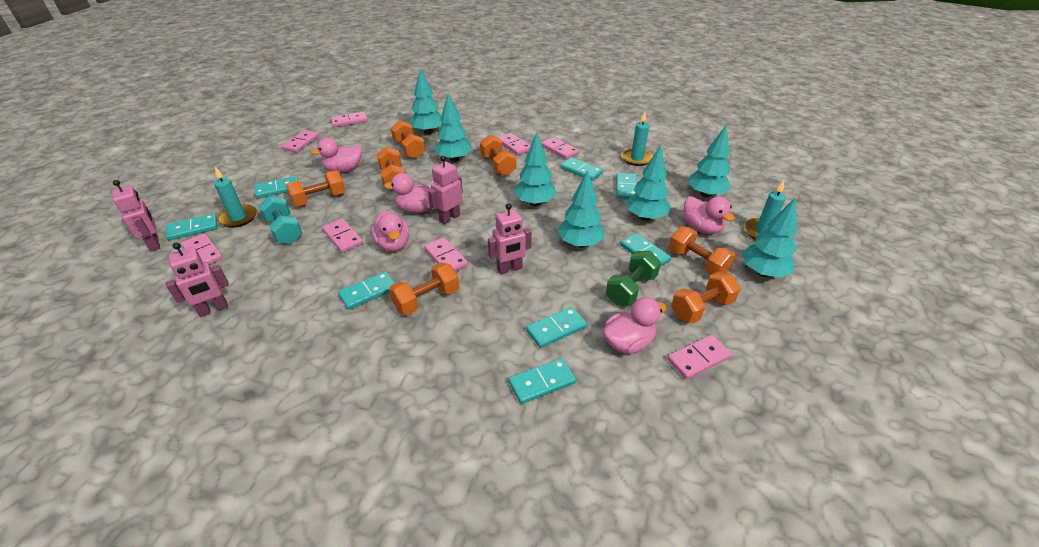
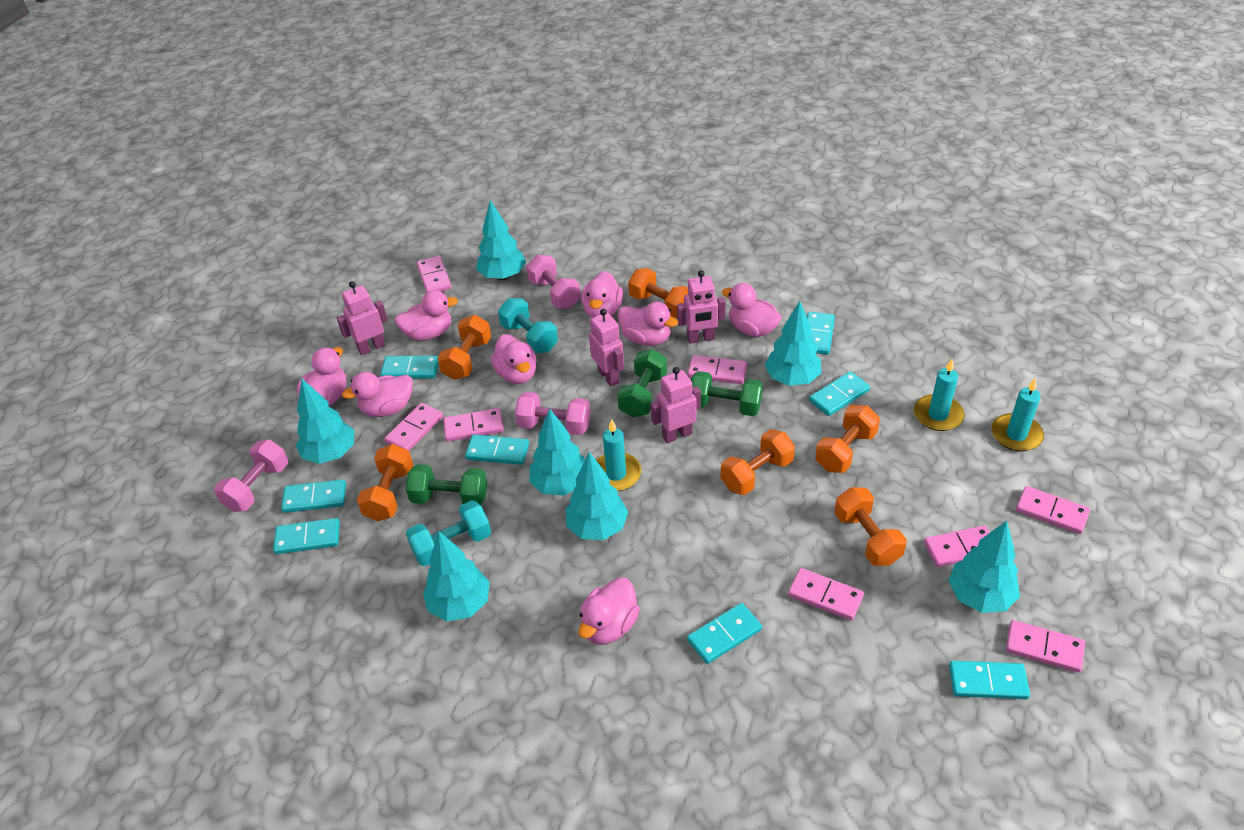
green dumbbell: 1 -> 3
orange dumbbell: 7 -> 6
pink duck: 5 -> 8
pink dumbbell: 0 -> 3
turquoise dumbbell: 1 -> 2

